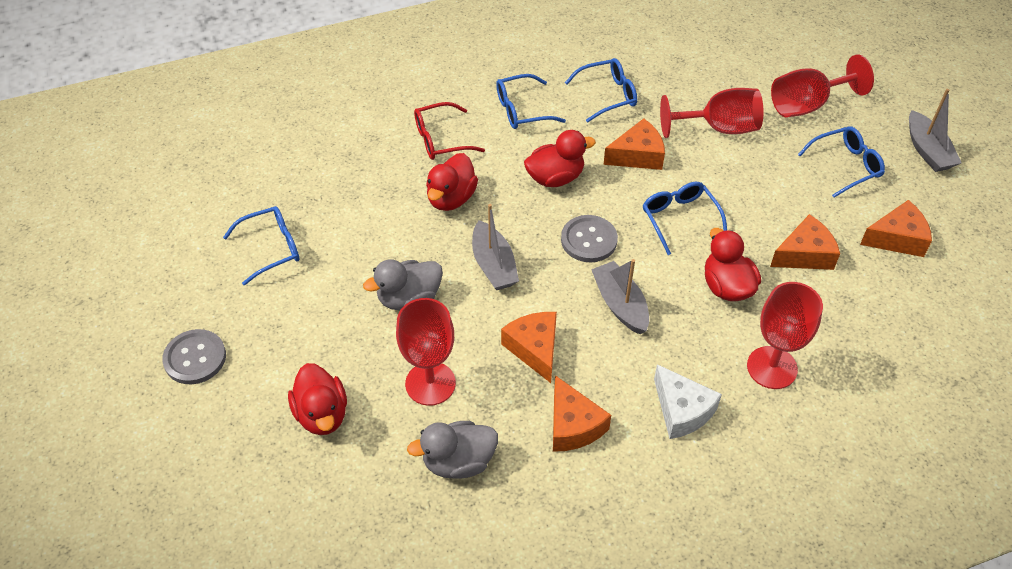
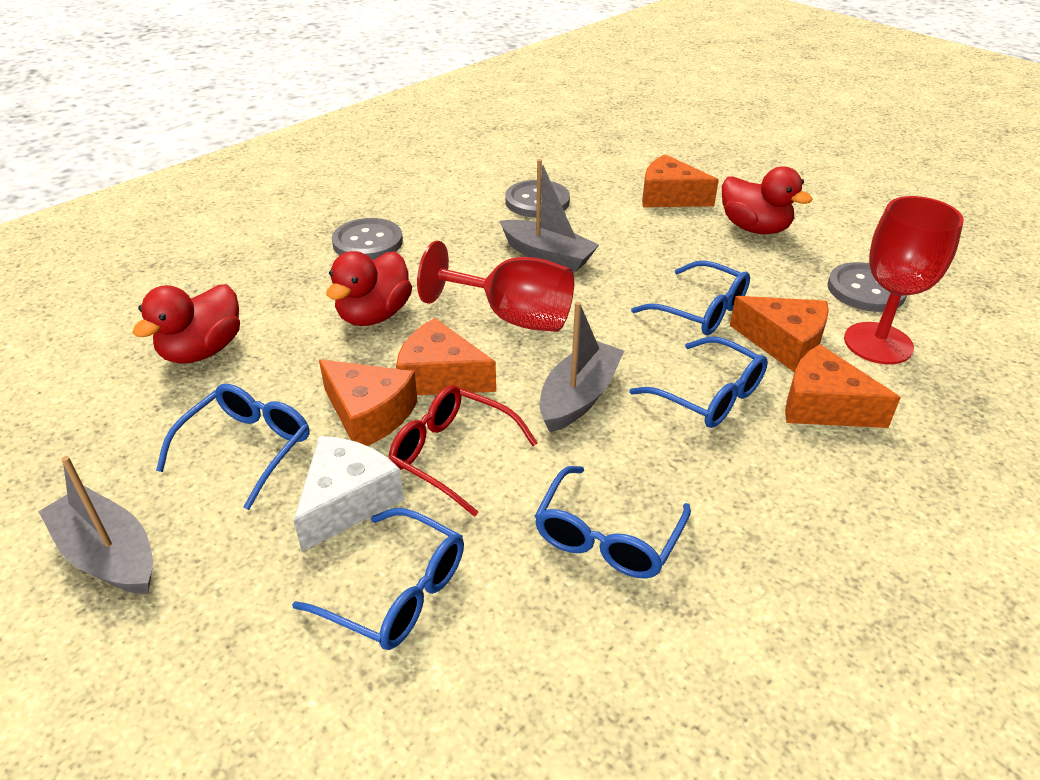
grey button: 2 -> 3
grey duck: 2 -> 0
red duck: 4 -> 3
red goblet: 4 -> 2

